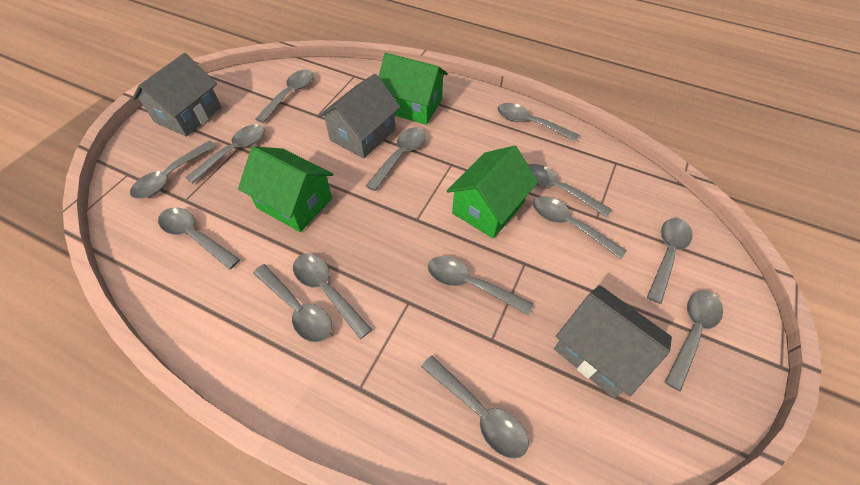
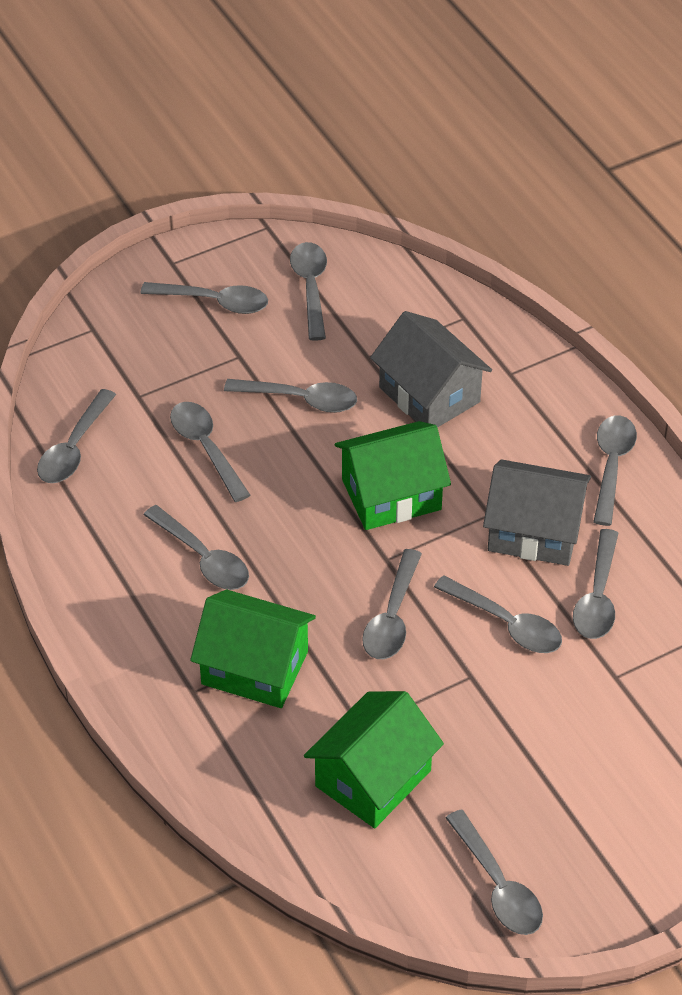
grey house: 3 -> 2
grey spoon: 14 -> 11

